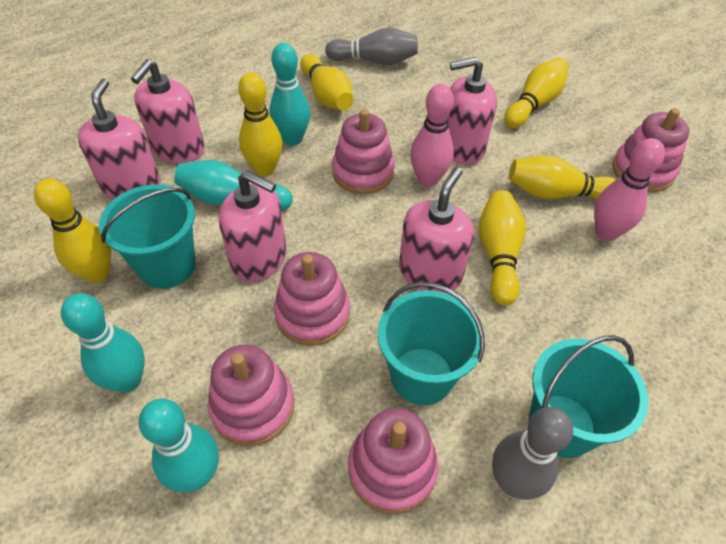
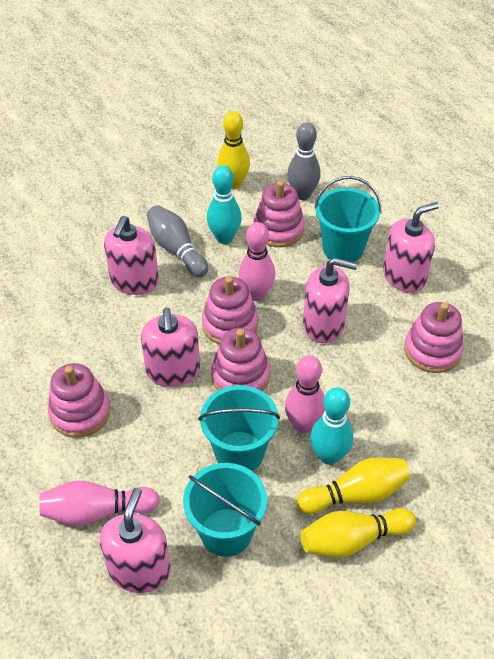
pink bowling pin: 2 -> 3
turquoise bowling pin: 4 -> 2
yellow bowling pin: 6 -> 3

